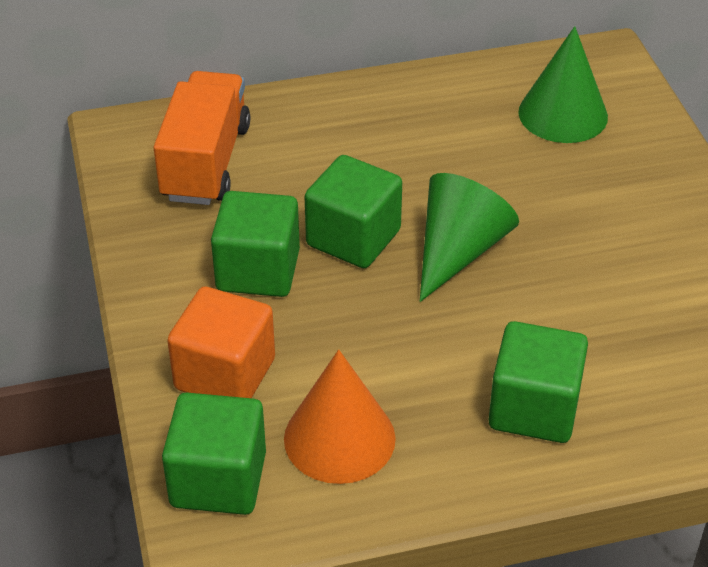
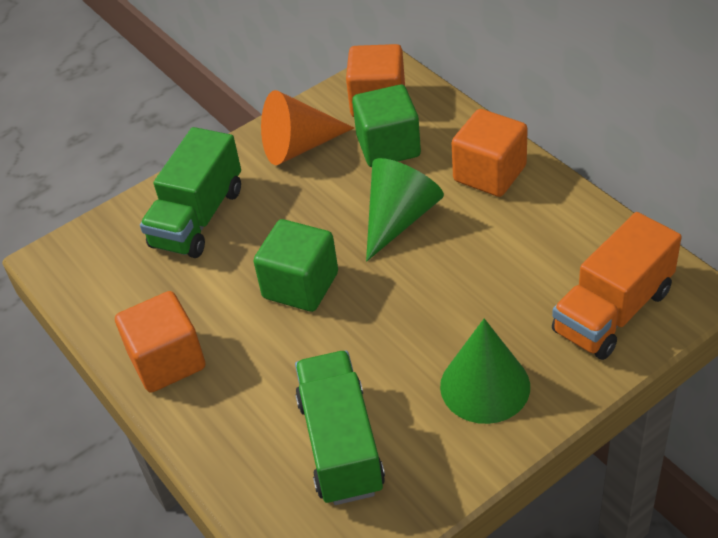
green cube: 4 -> 2
green truck: 0 -> 2
orange cube: 1 -> 3

